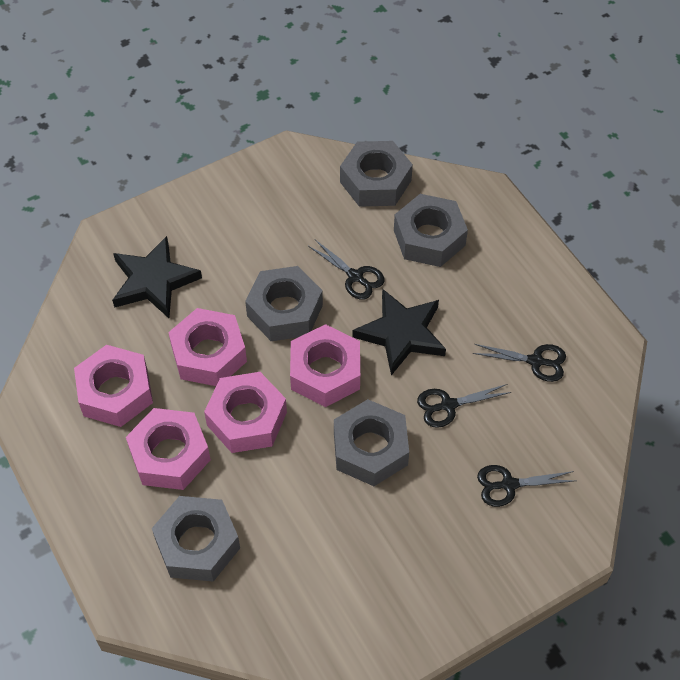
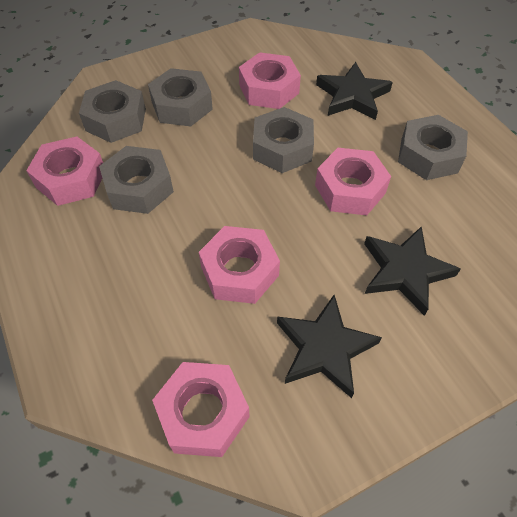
black scissors: 4 -> 0
black star: 2 -> 3

